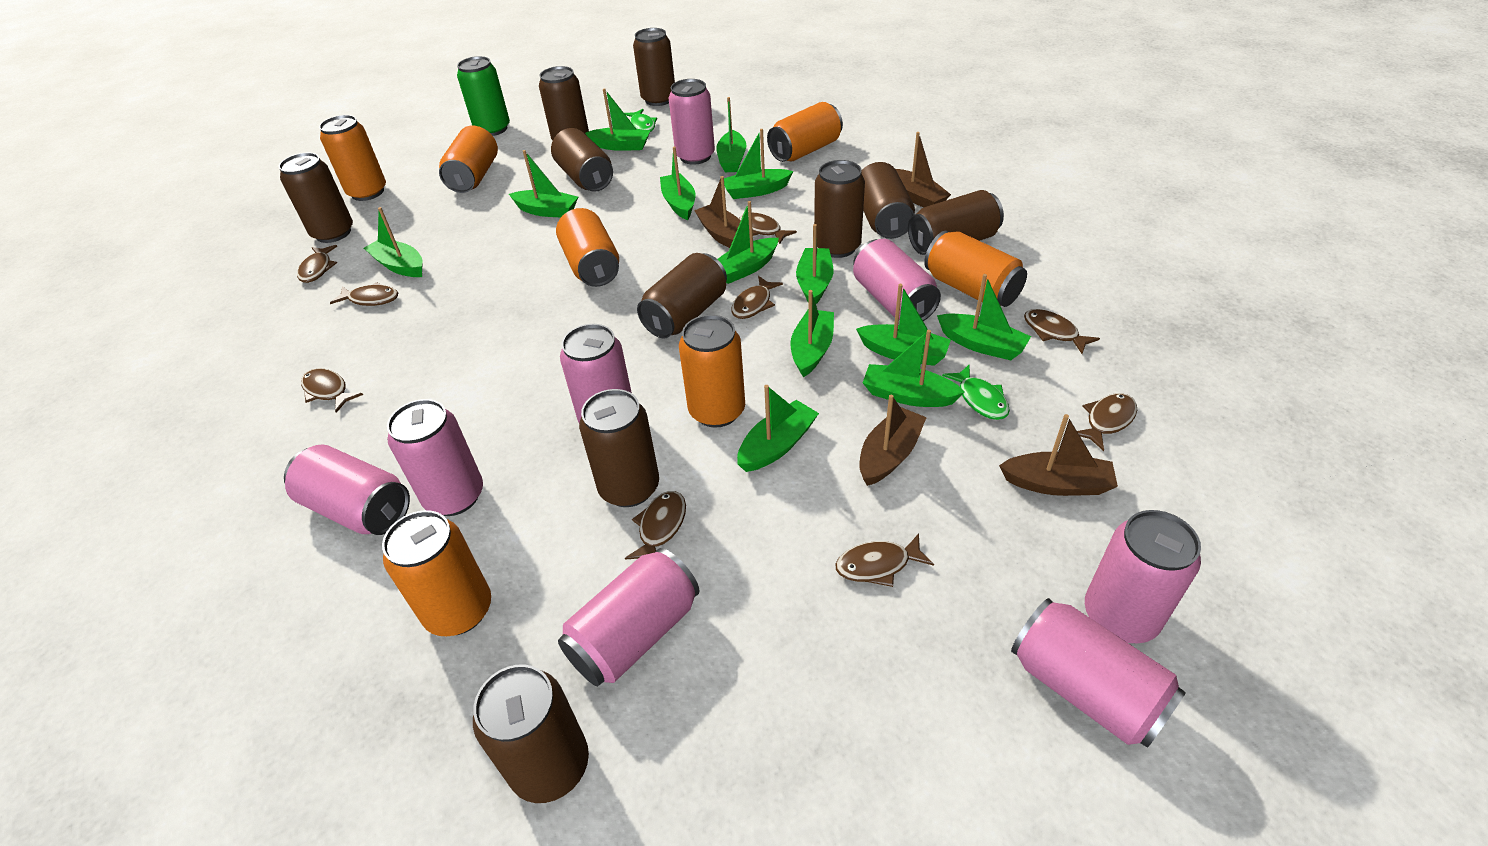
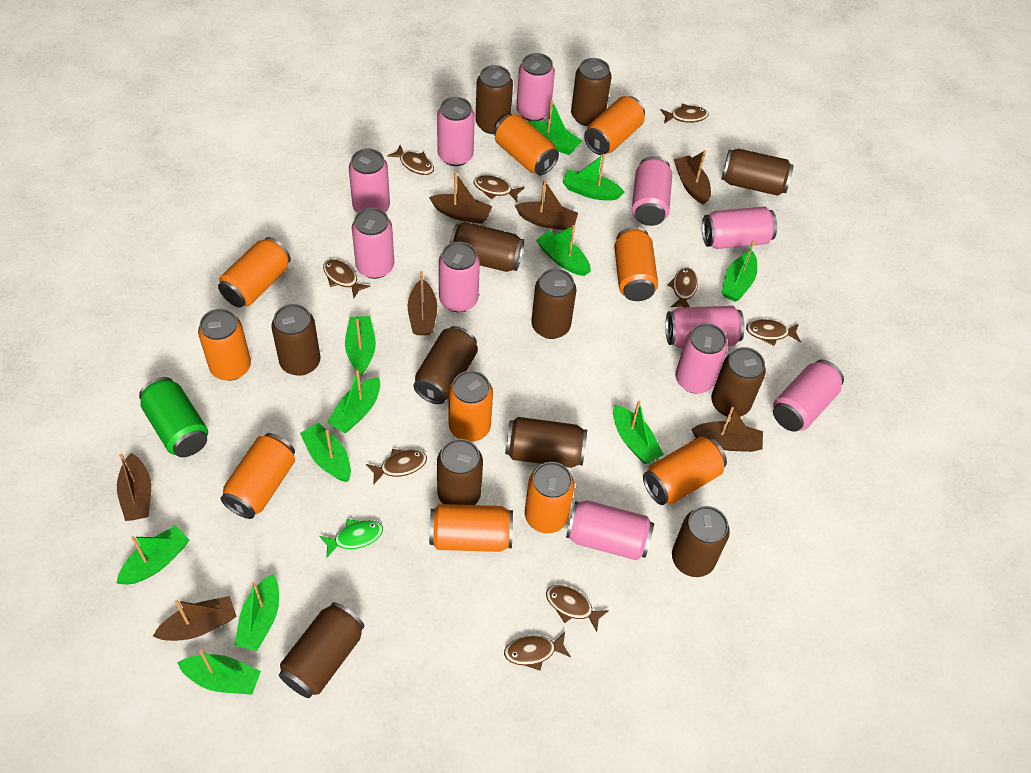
brown boat: 4 -> 7
brown can: 10 -> 12
green boat: 13 -> 11
green fish: 2 -> 1
orange can: 7 -> 10
pink can: 8 -> 11

